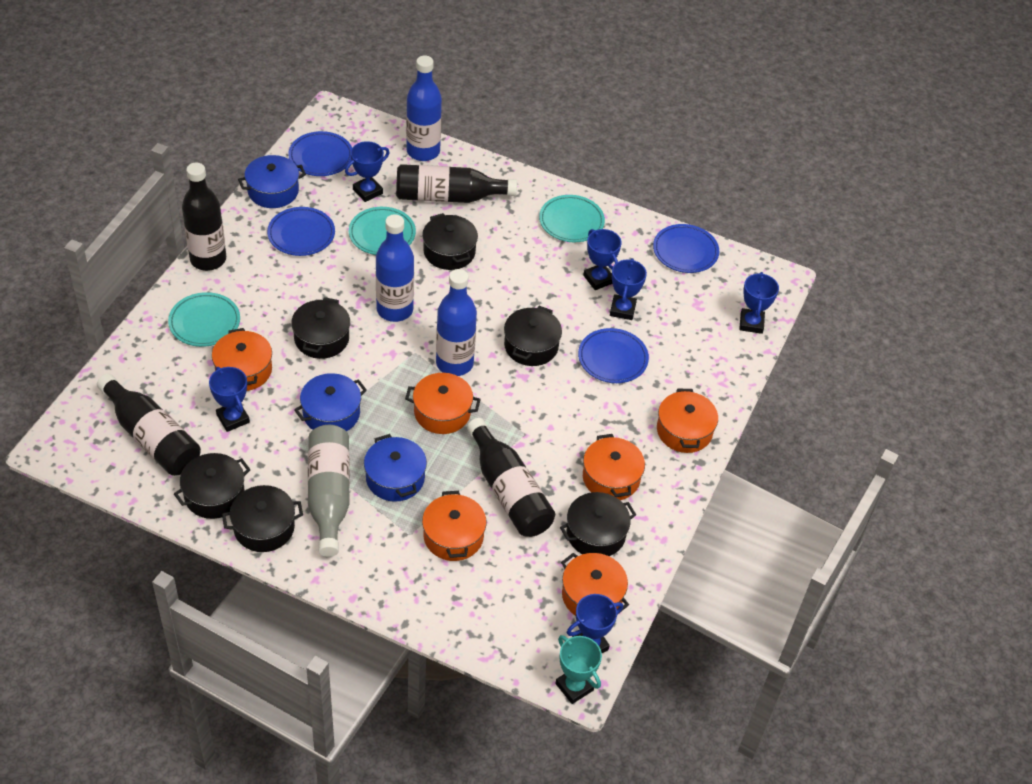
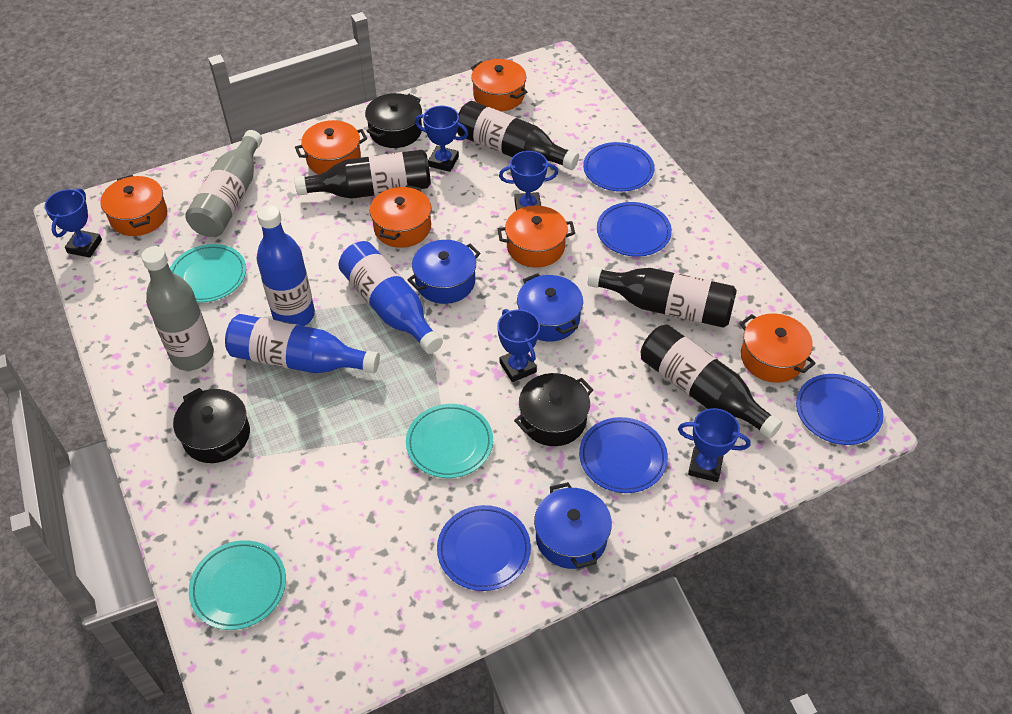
black pot: 6 -> 3
blue plate: 4 -> 5
blue trophy: 6 -> 5
grey bottle: 1 -> 2
turquoise trophy: 1 -> 0

